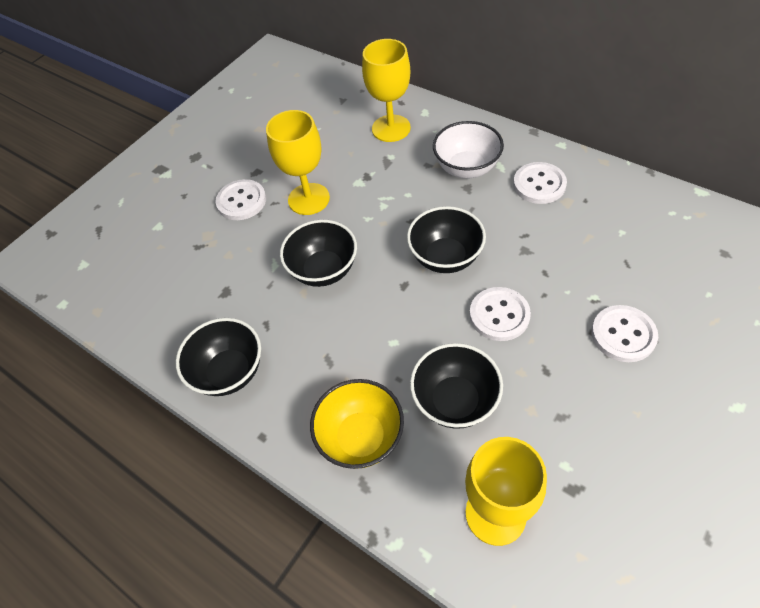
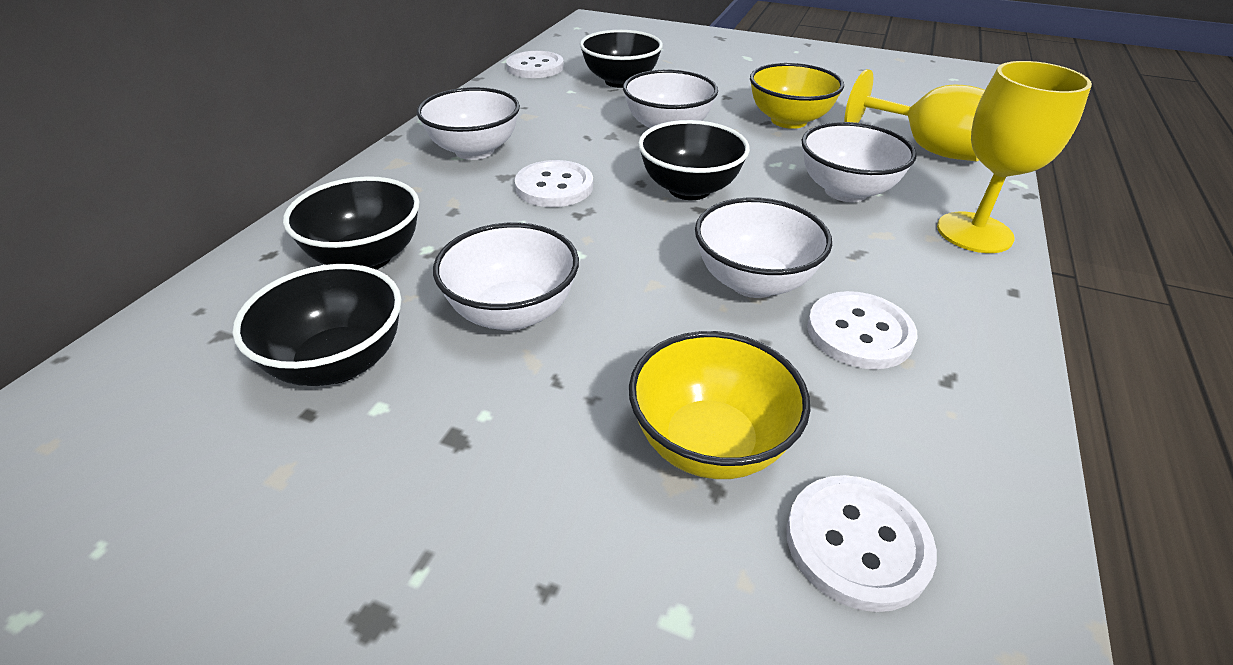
white bowl: 1 -> 5
yellow bowl: 1 -> 2
yellow goblet: 3 -> 2

